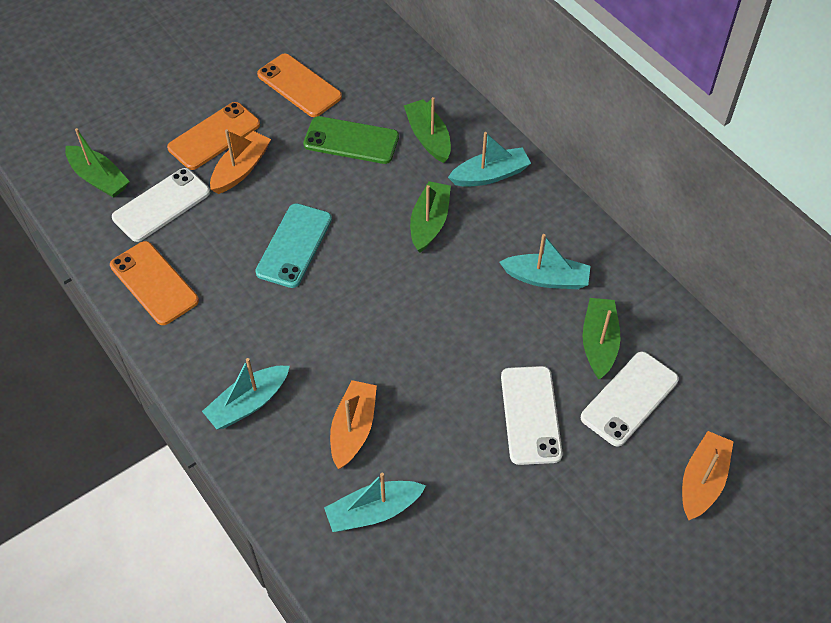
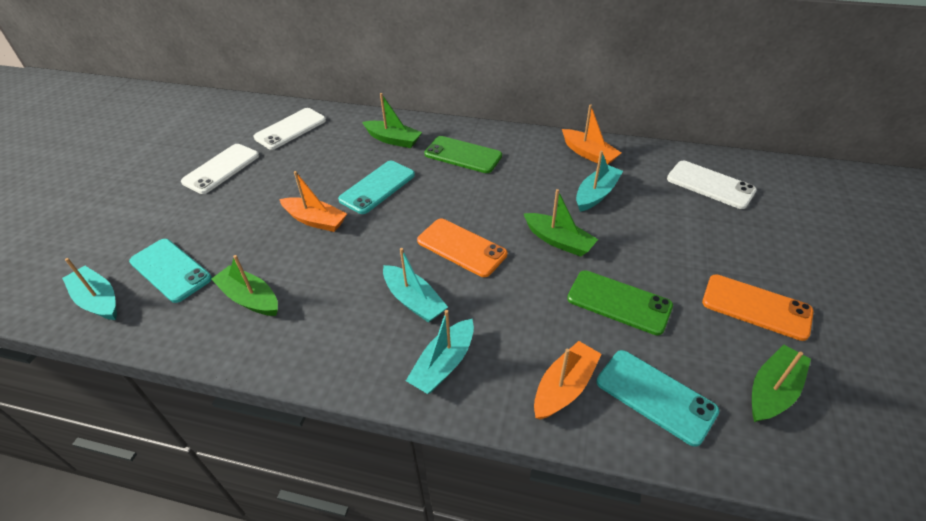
green phone: 1 -> 2
orange phone: 3 -> 2
turquoise phone: 1 -> 3

